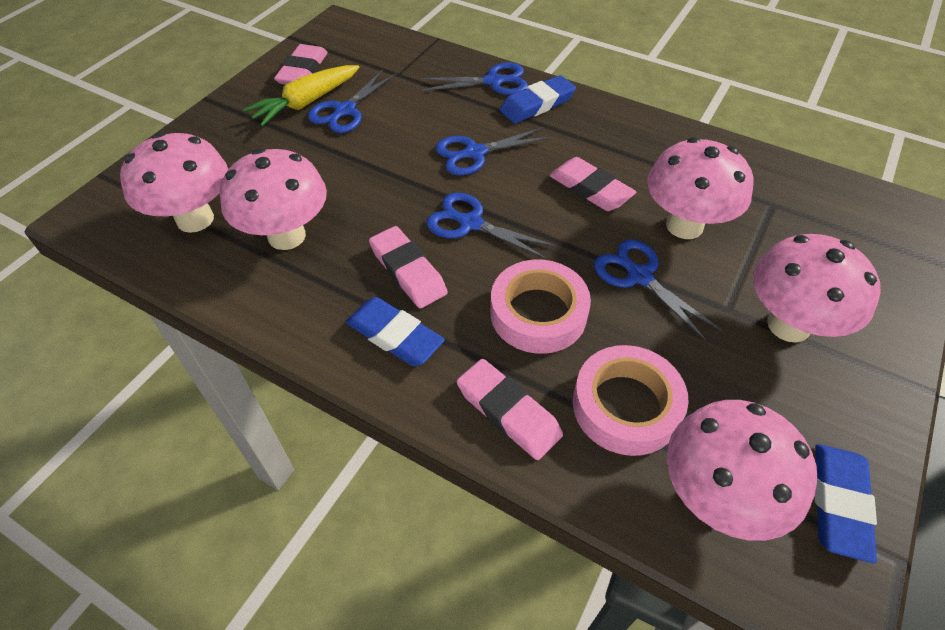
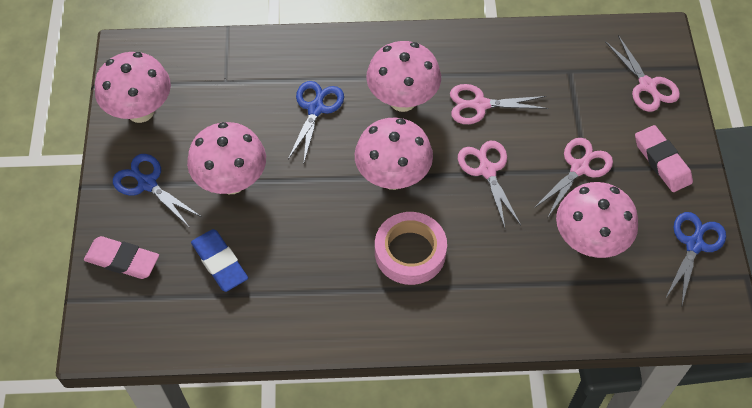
blue eraser: 3 -> 1
blue scissors: 5 -> 3
pink eraser: 4 -> 2
pink scissors: 0 -> 4
pink tape: 2 -> 1
yellow carrot: 1 -> 0

